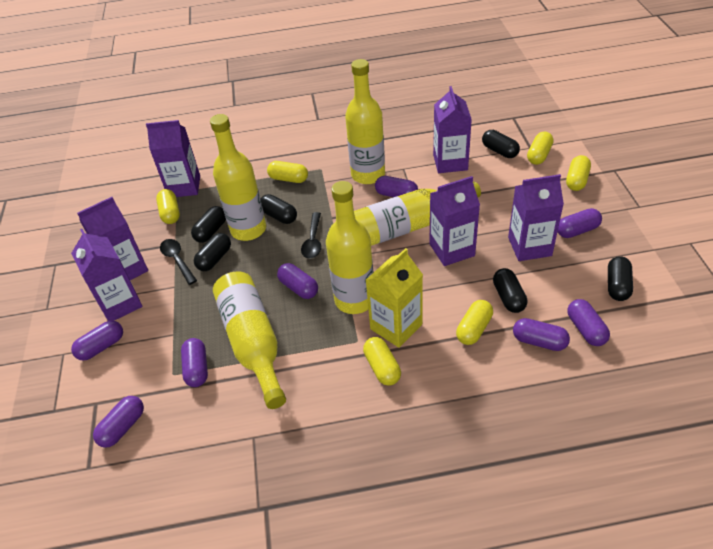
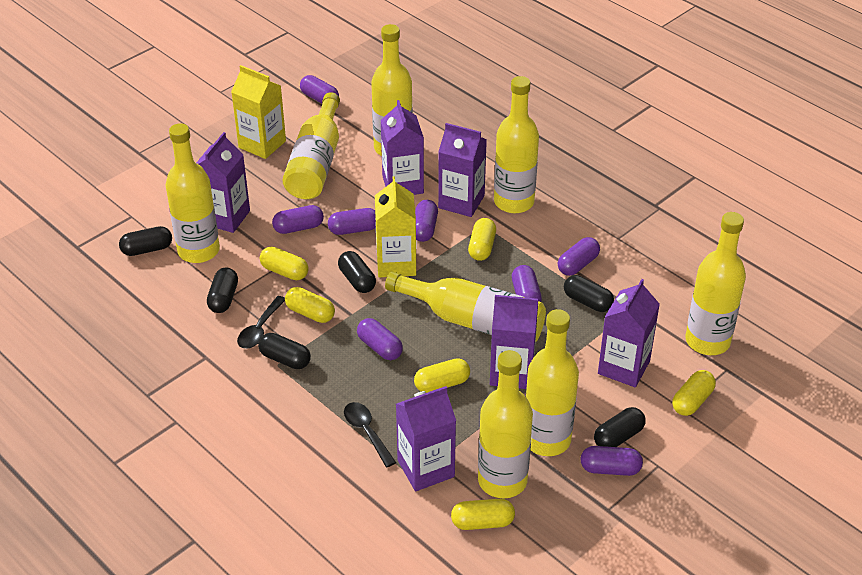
yellow bottle: 5 -> 8
yellow carton: 1 -> 2

